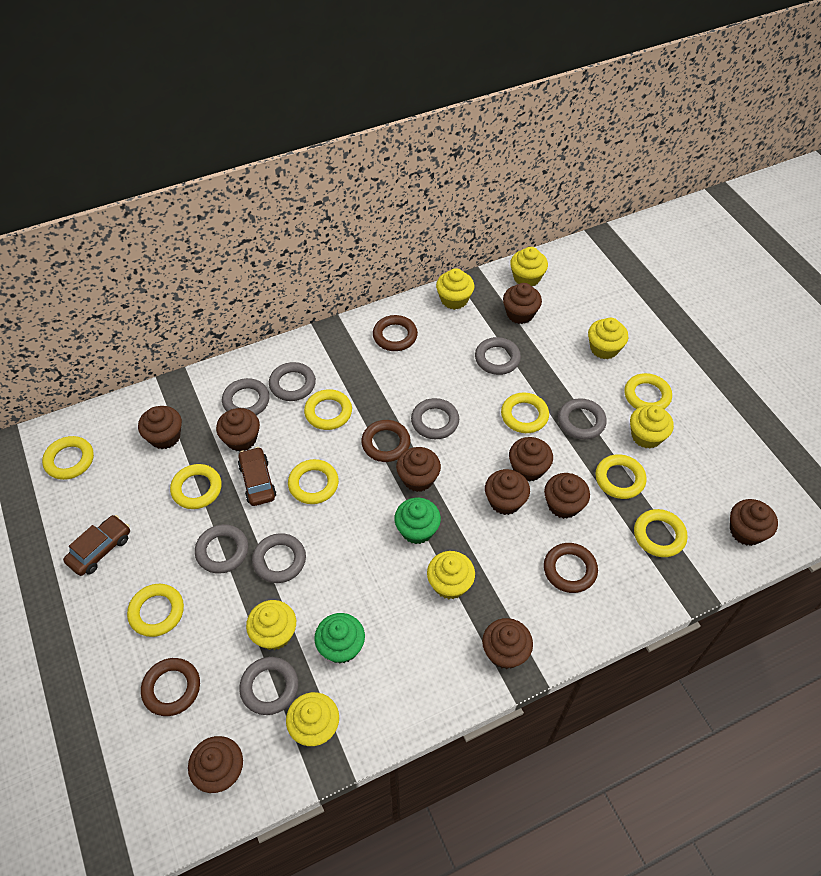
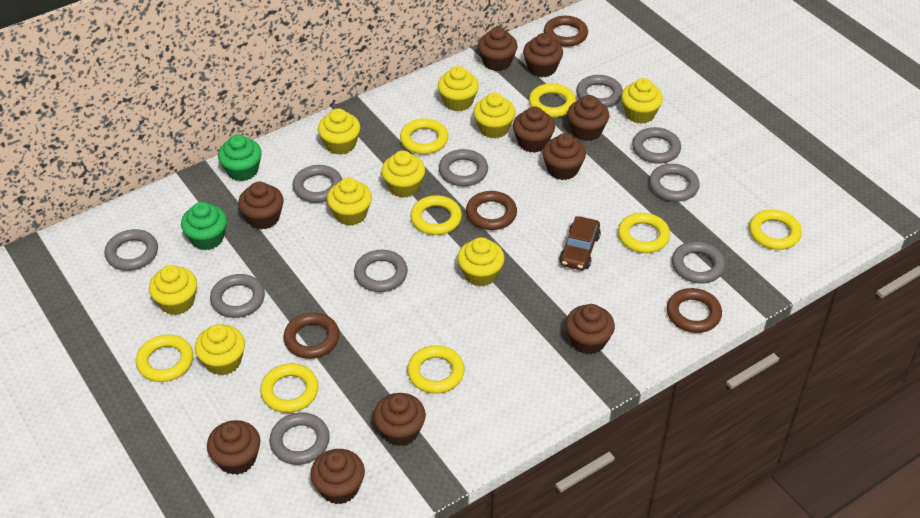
brown car: 2 -> 1
grey ring: 8 -> 10
yellow cupcake: 7 -> 9
yellow ring: 9 -> 8

